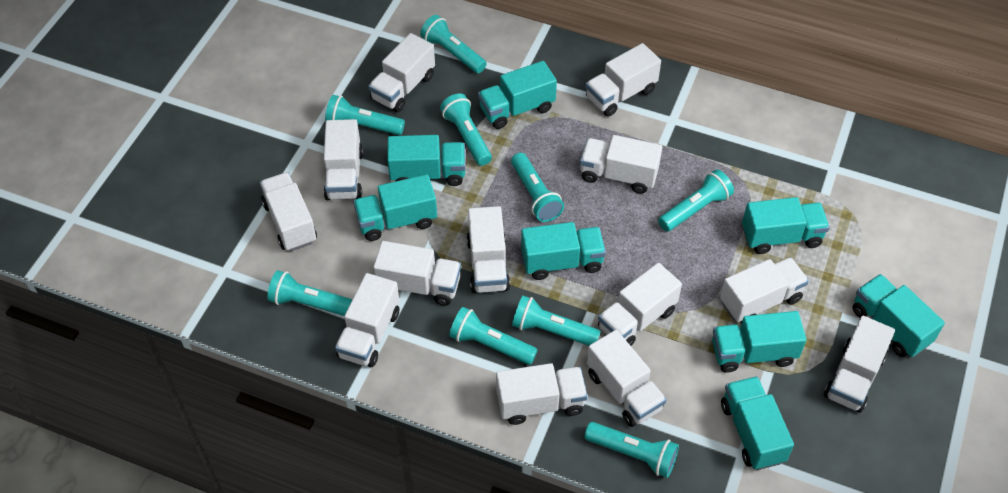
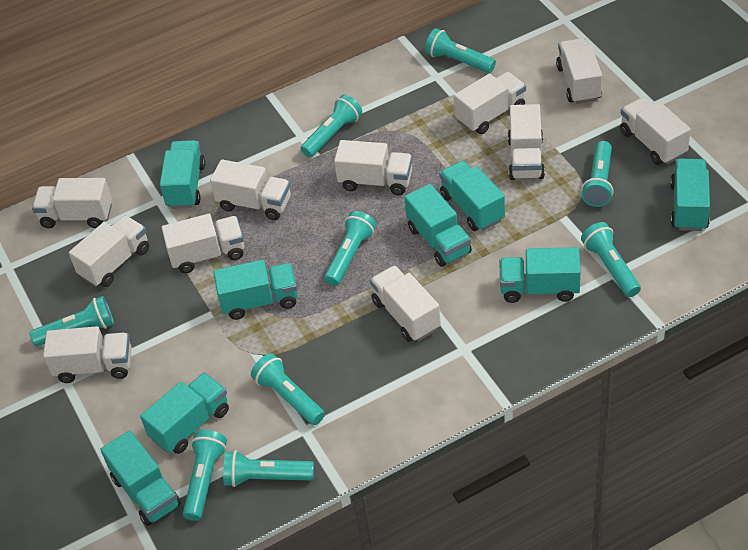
white truck: 13 -> 11

